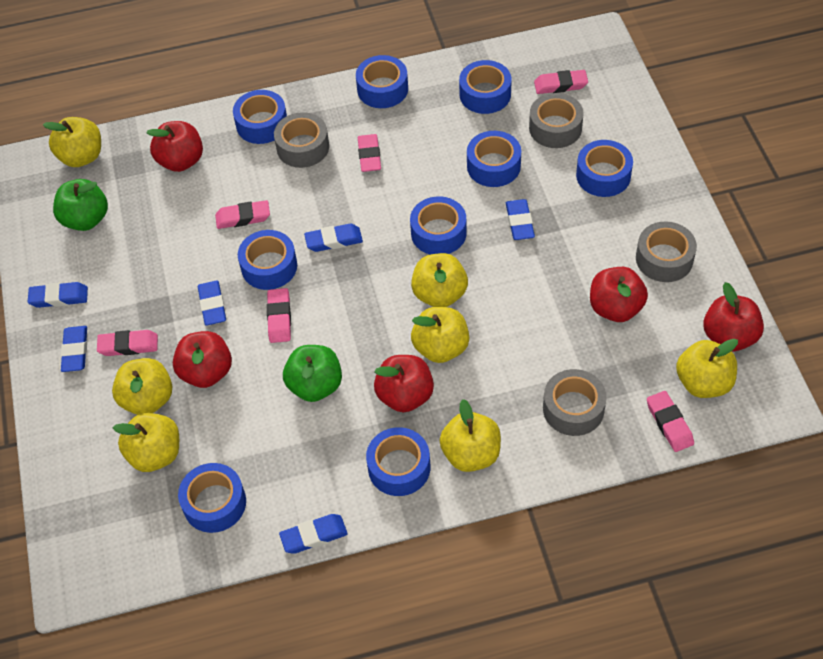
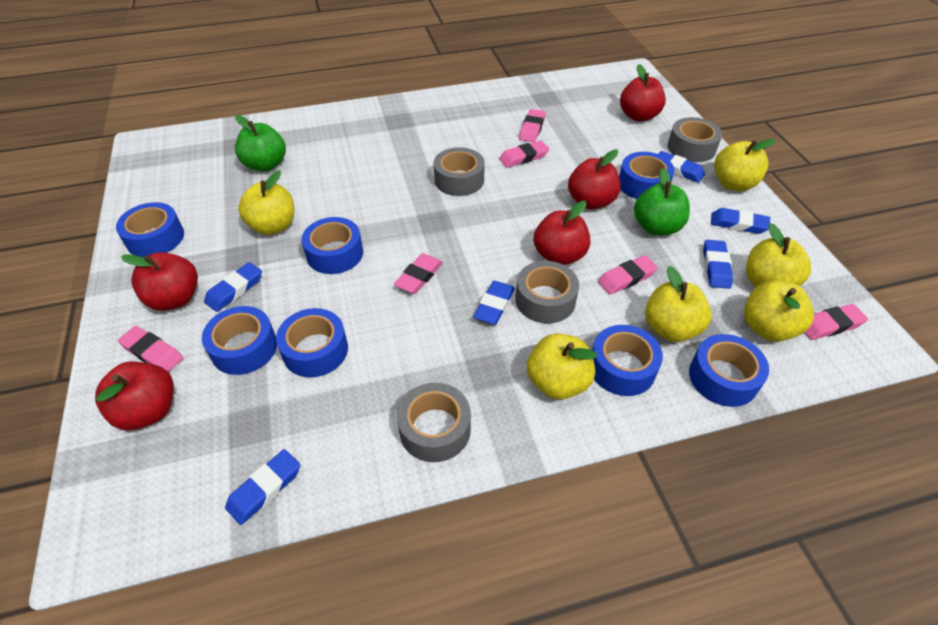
blue tape: 9 -> 7
yellow apple: 7 -> 6

